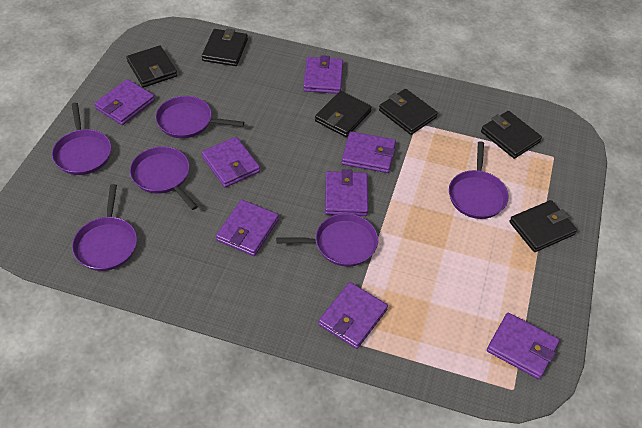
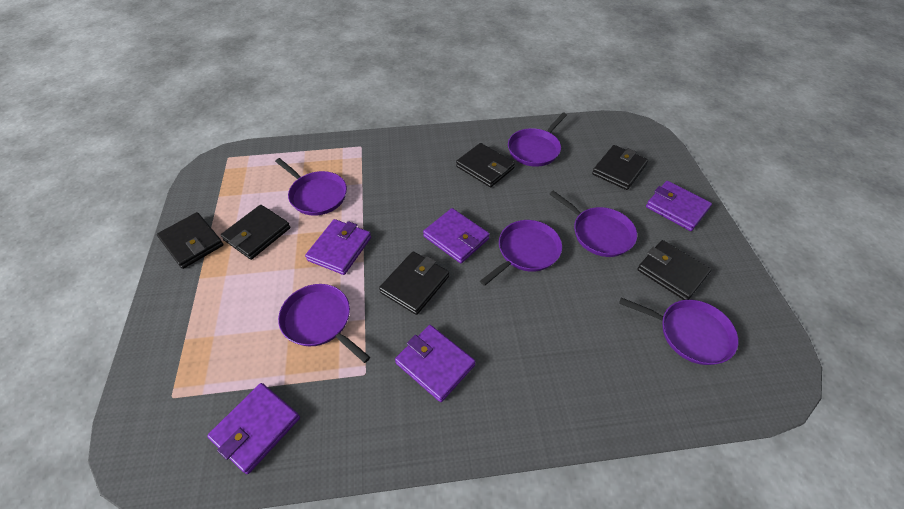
purple wallet: 8 -> 5

